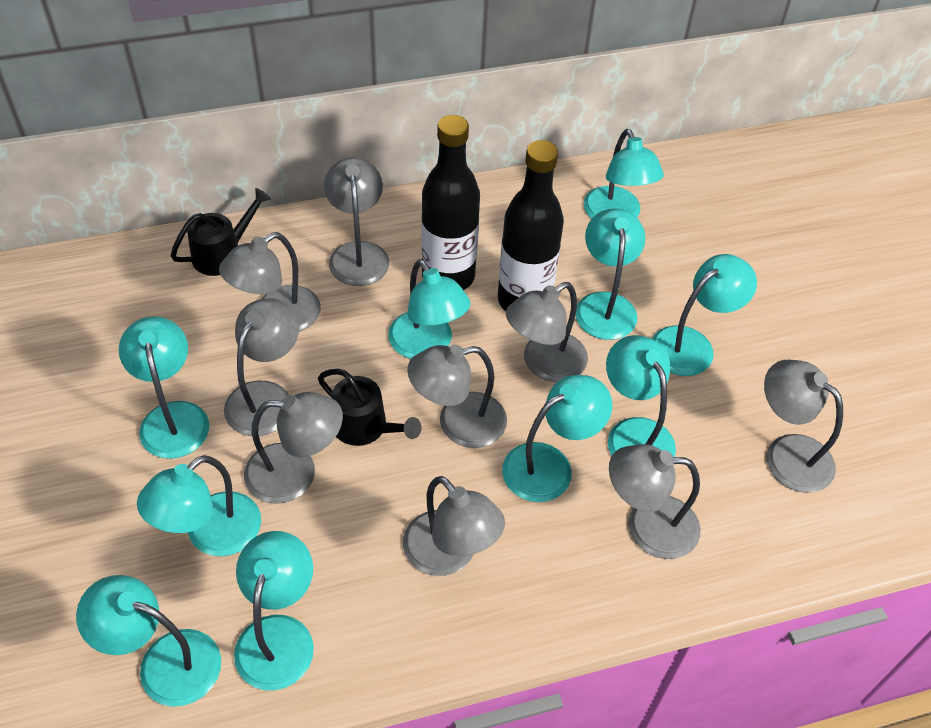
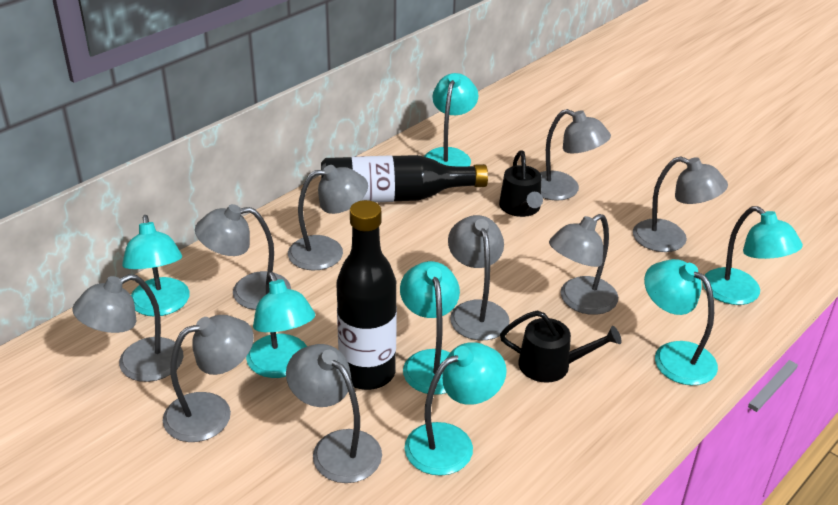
turquoise lamp: 10 -> 7

